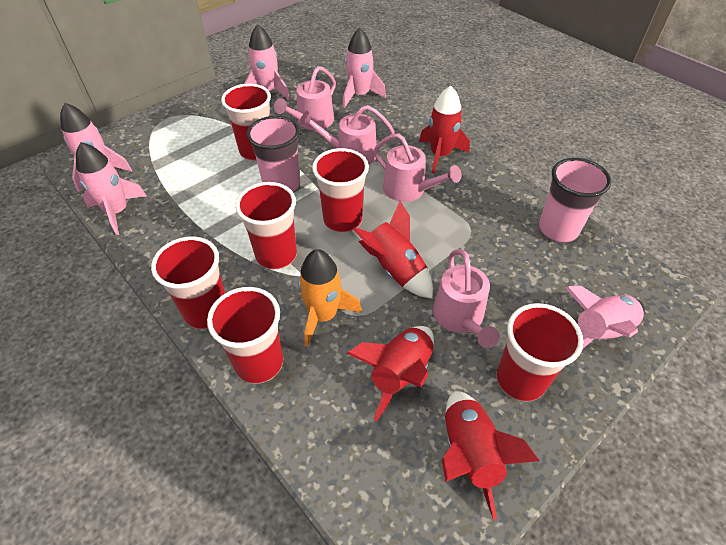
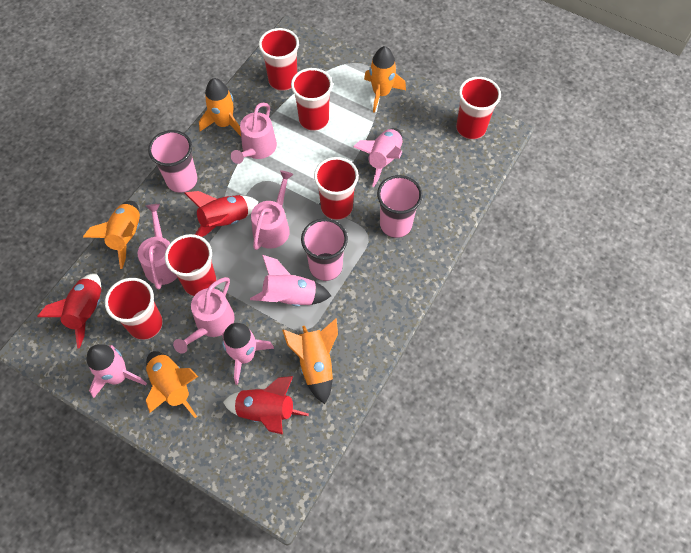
orange rocket: 1 -> 5
pink cup: 2 -> 3
pink rocket: 5 -> 4
red rocket: 4 -> 3

